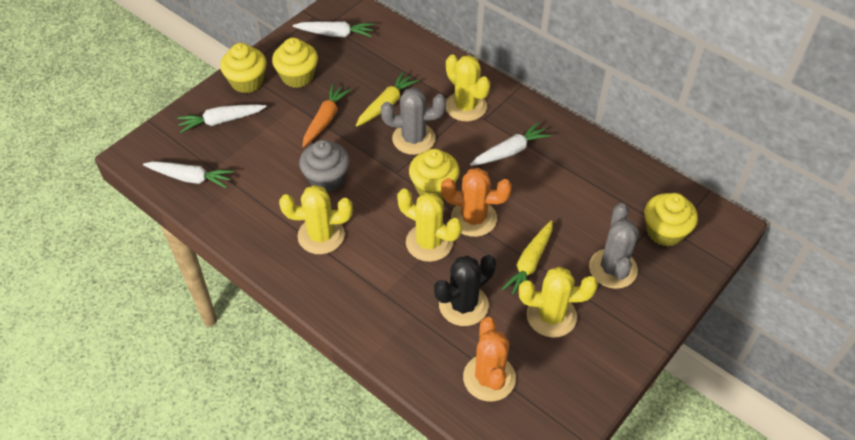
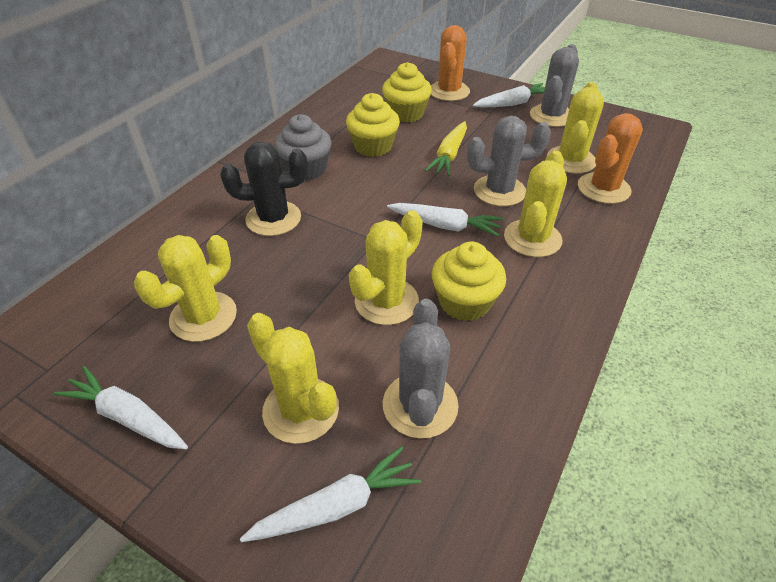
grey cactus: 2 -> 3
orange carrot: 1 -> 0
yellow cactus: 4 -> 5
yellow carrot: 2 -> 1
yellow cupcake: 4 -> 3

